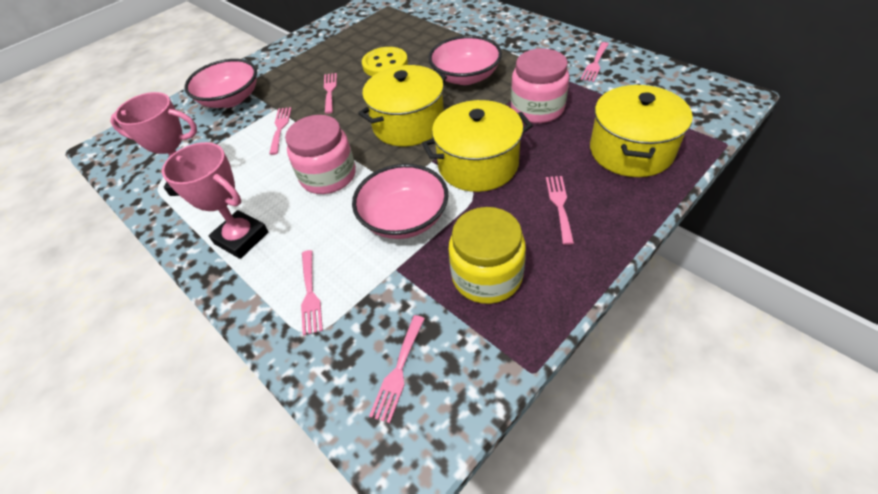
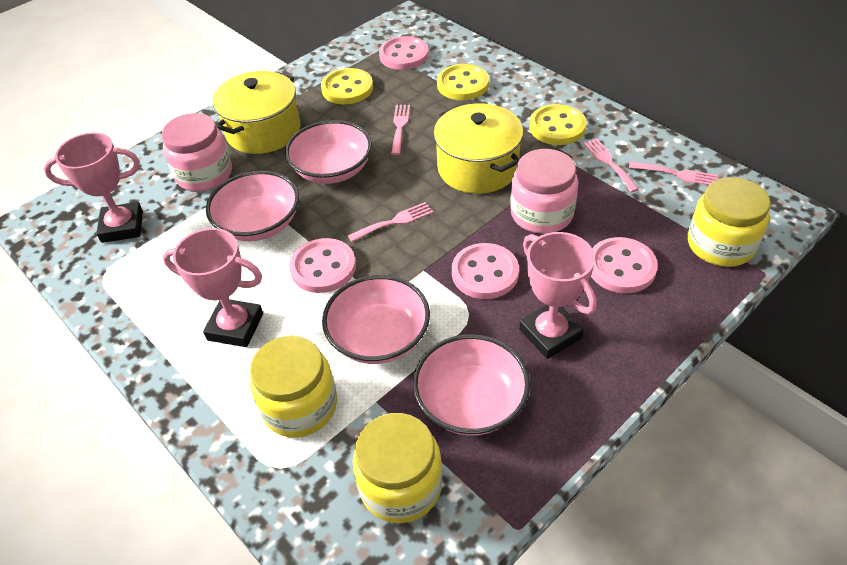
pink bowl: 3 -> 4
pink button: 0 -> 4
pink fork: 6 -> 4
pink trophy: 2 -> 3
yellow button: 1 -> 3
yellow jar: 1 -> 3
yellow pot: 3 -> 2

